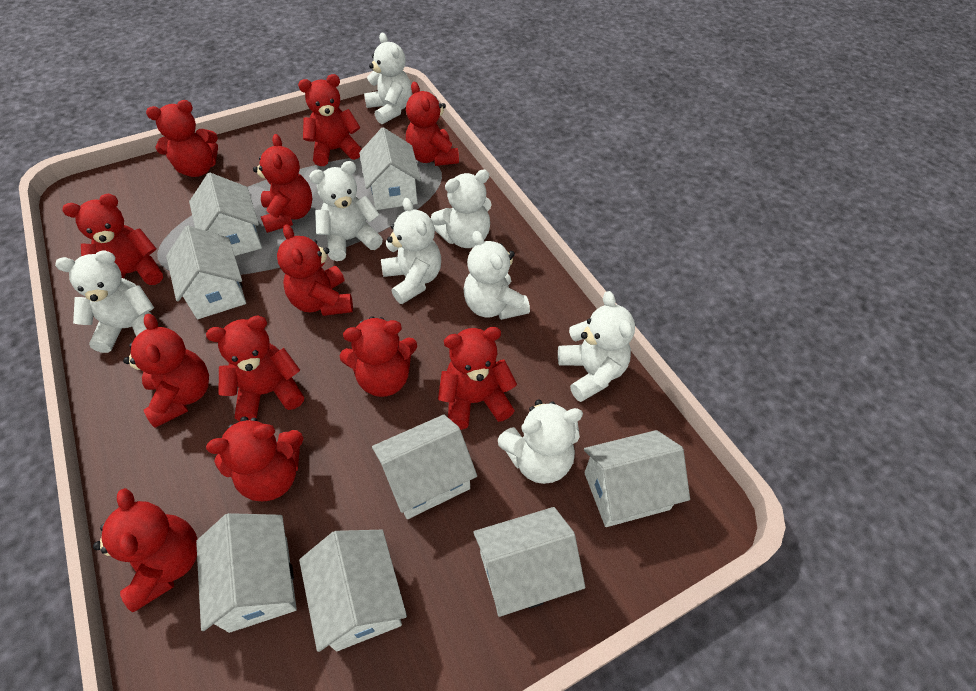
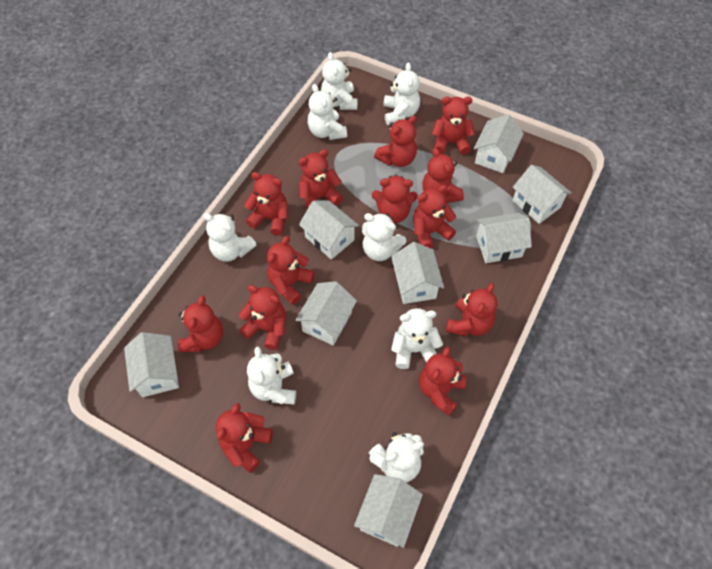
red teddy bear: 12 -> 13

